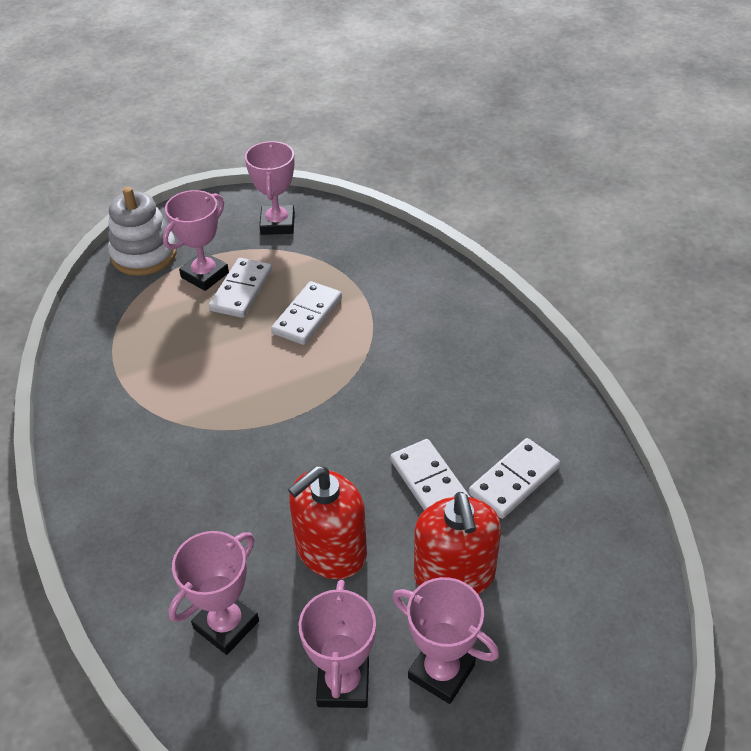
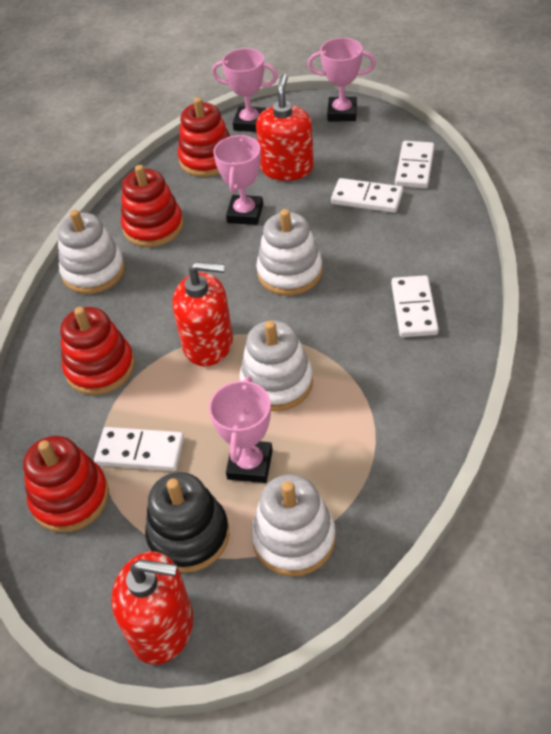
black stacking toy: 0 -> 1
pink trophy: 5 -> 4
red soap dispenser: 2 -> 3
red stacking toy: 0 -> 4
white stacking toy: 1 -> 4

